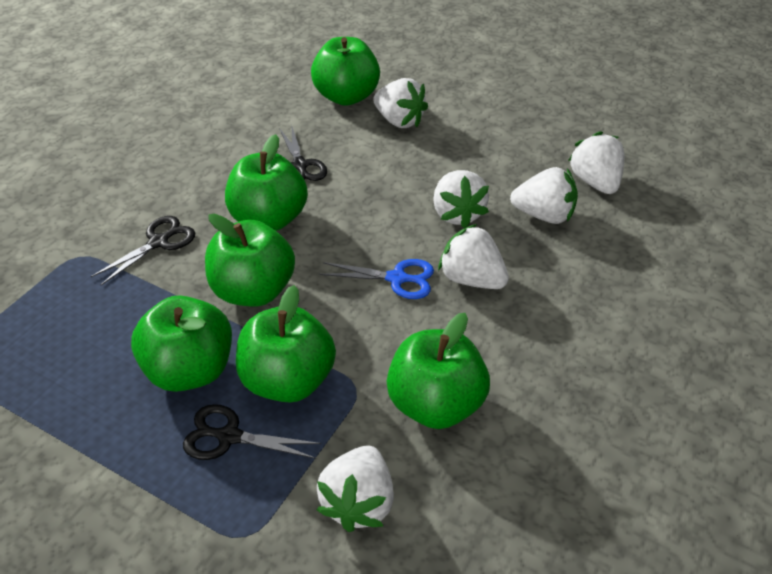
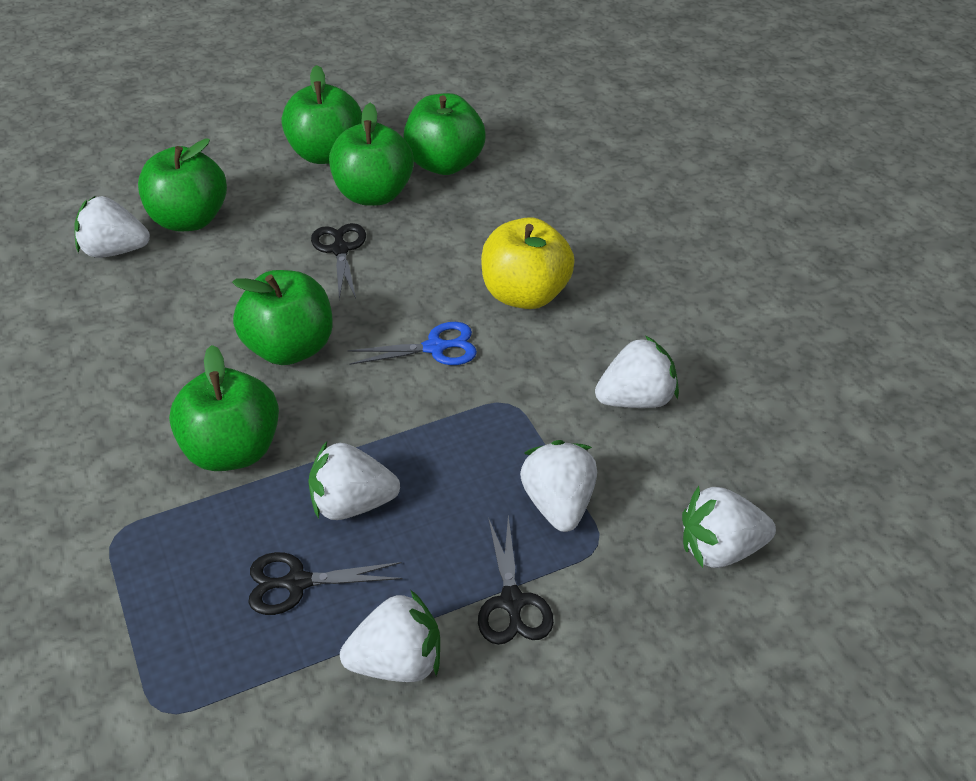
yellow apple: 0 -> 1

